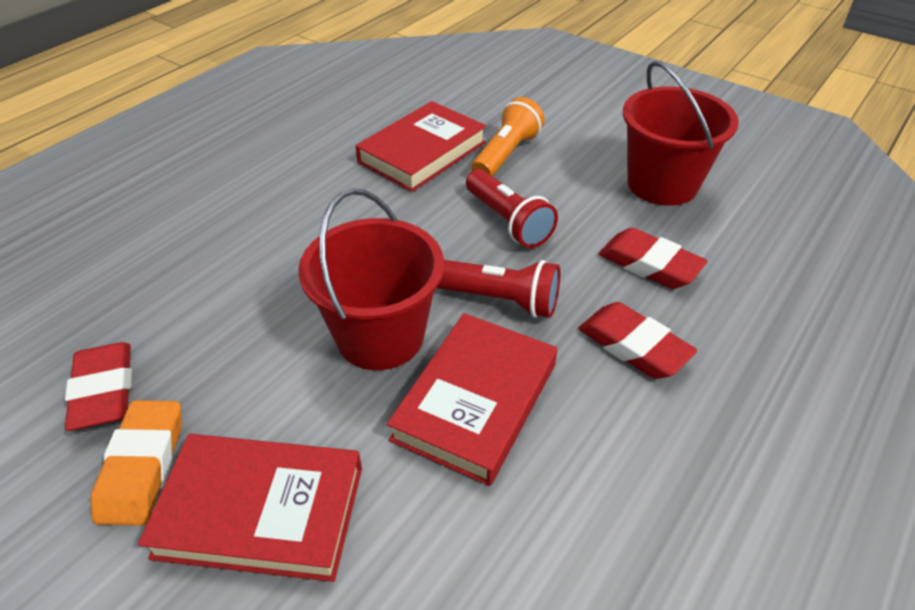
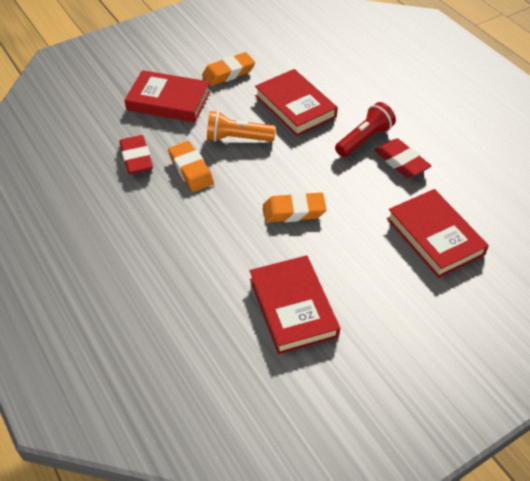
orange eraser: 1 -> 3
red book: 3 -> 4
red bucket: 2 -> 0
red eraser: 3 -> 2
red flashlight: 2 -> 1

